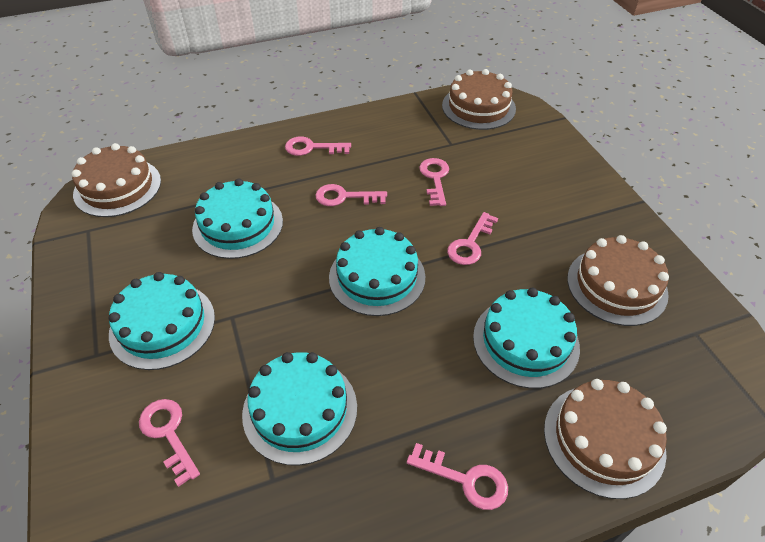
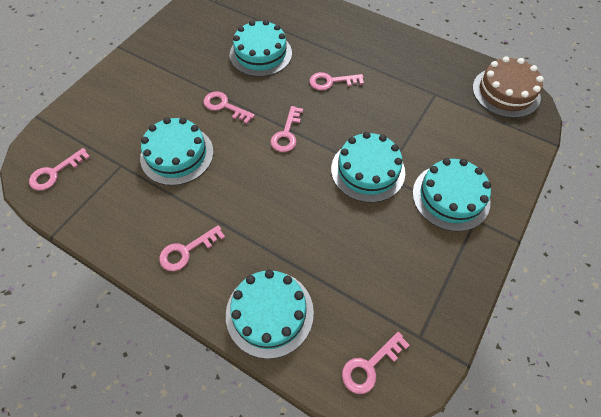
brown cake: 4 -> 1

